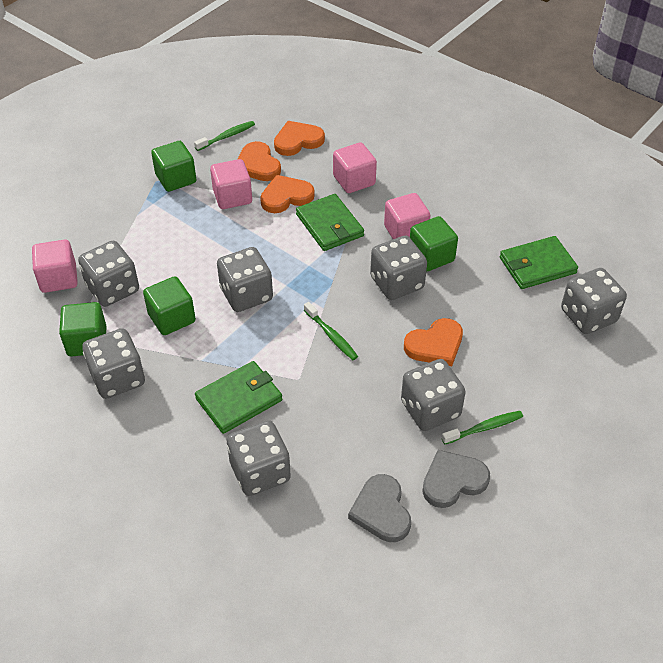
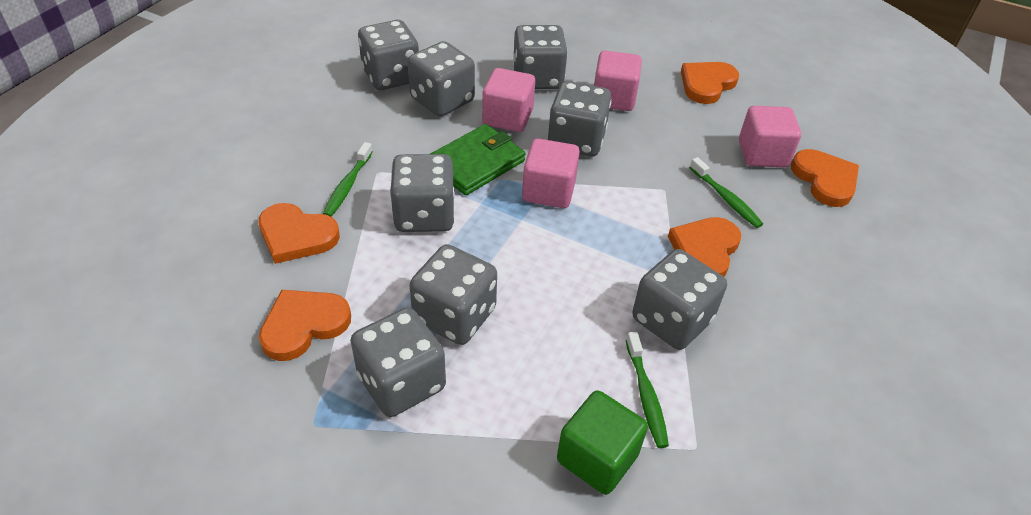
green cube: 4 -> 1
green wallet: 3 -> 1
grey dice: 7 -> 8
grey heart: 2 -> 0
orange heart: 4 -> 5

